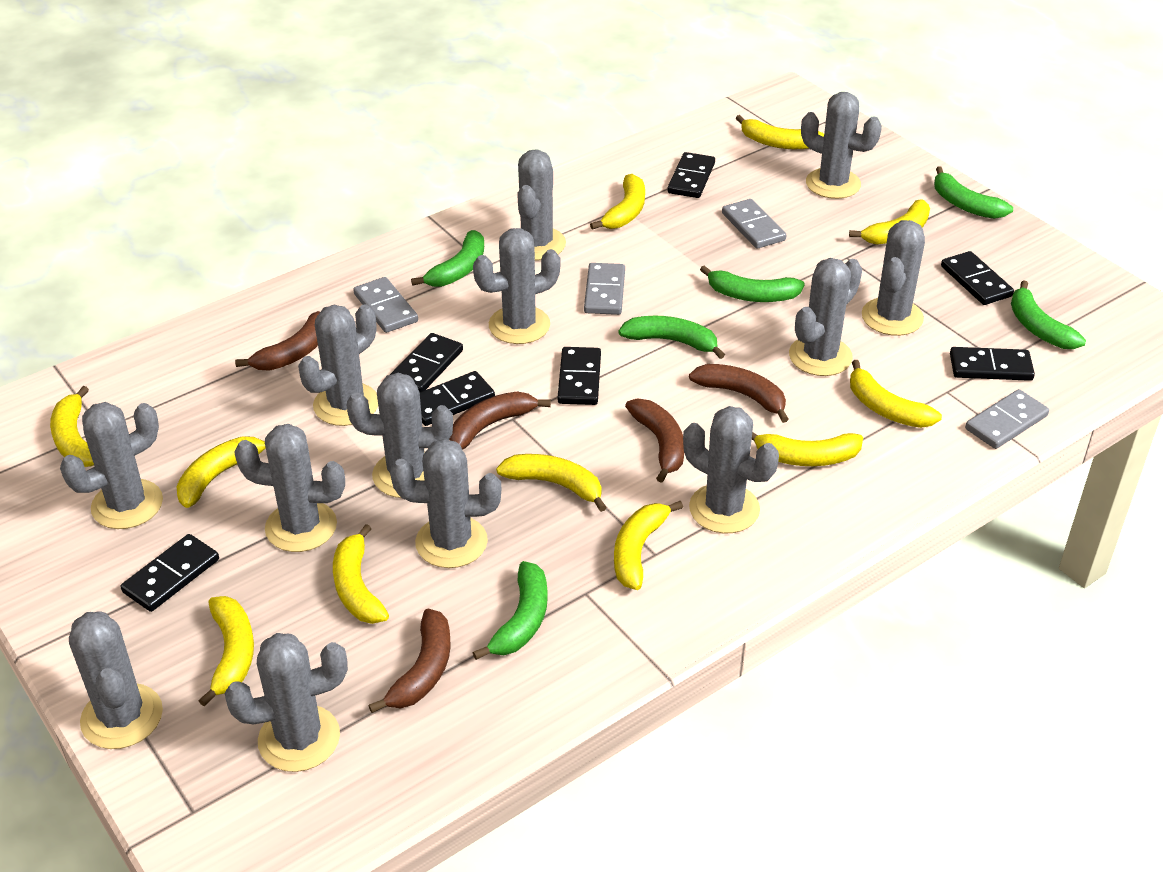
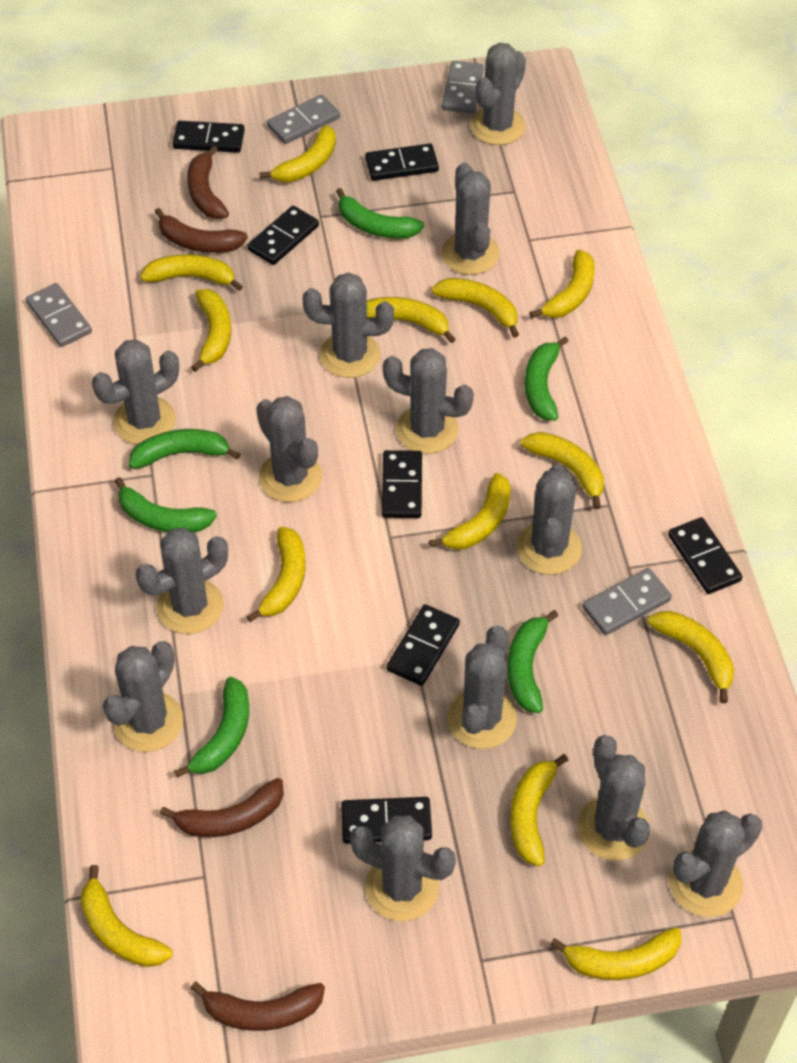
brown banana: 5 -> 4
yellow banana: 11 -> 13

